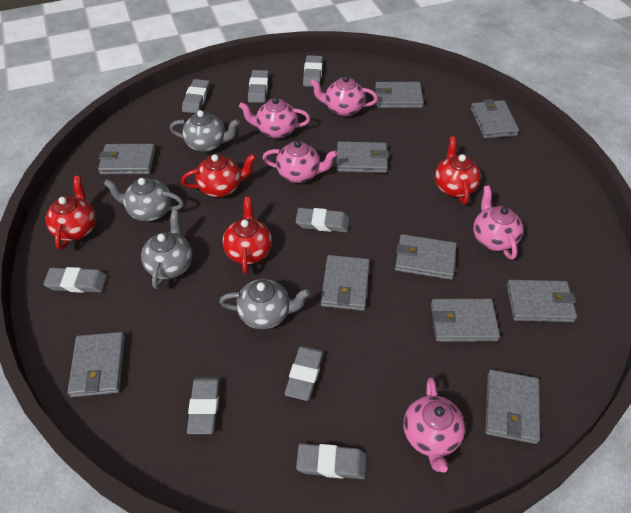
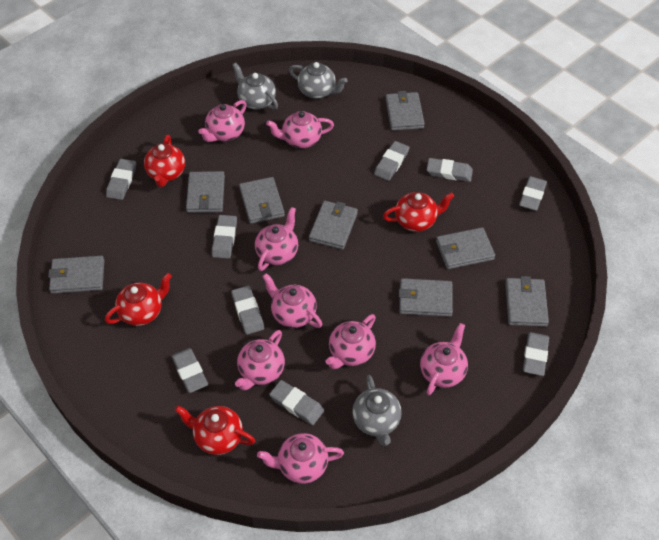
grey eraser: 8 -> 9
grey teapot: 4 -> 3
grey wallet: 10 -> 8
pink teapot: 5 -> 8

